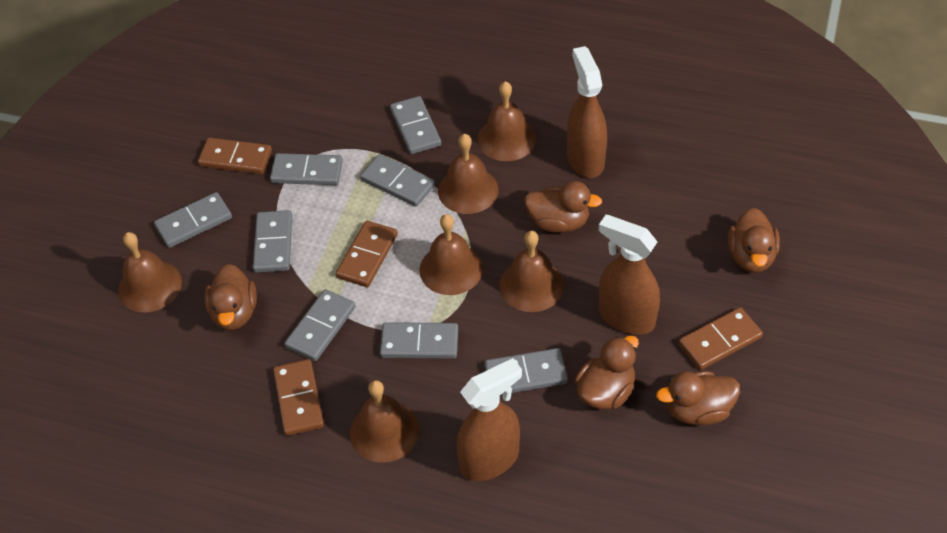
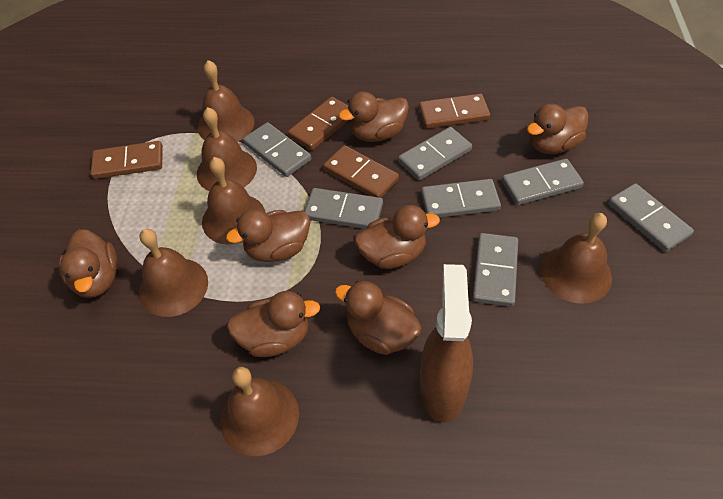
brown duck: 5 -> 7
brown spray bottle: 3 -> 1
grey domino: 8 -> 7

